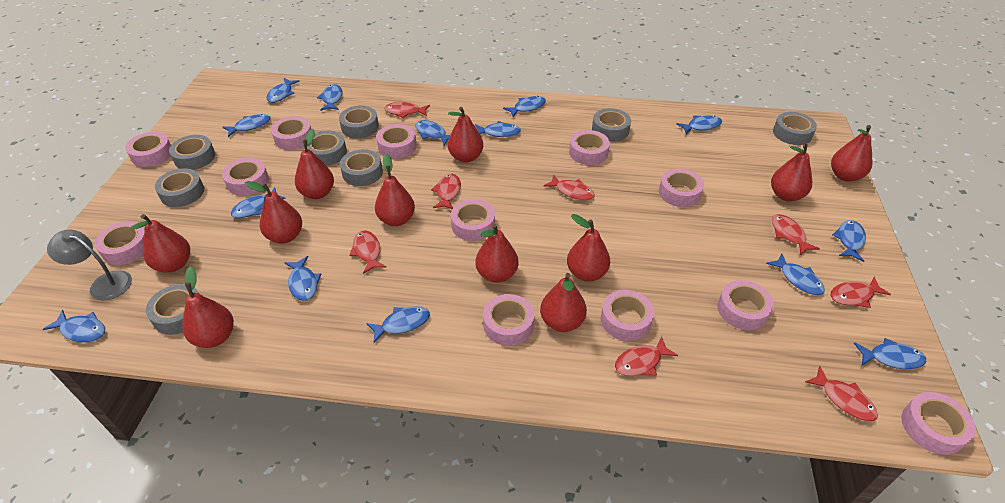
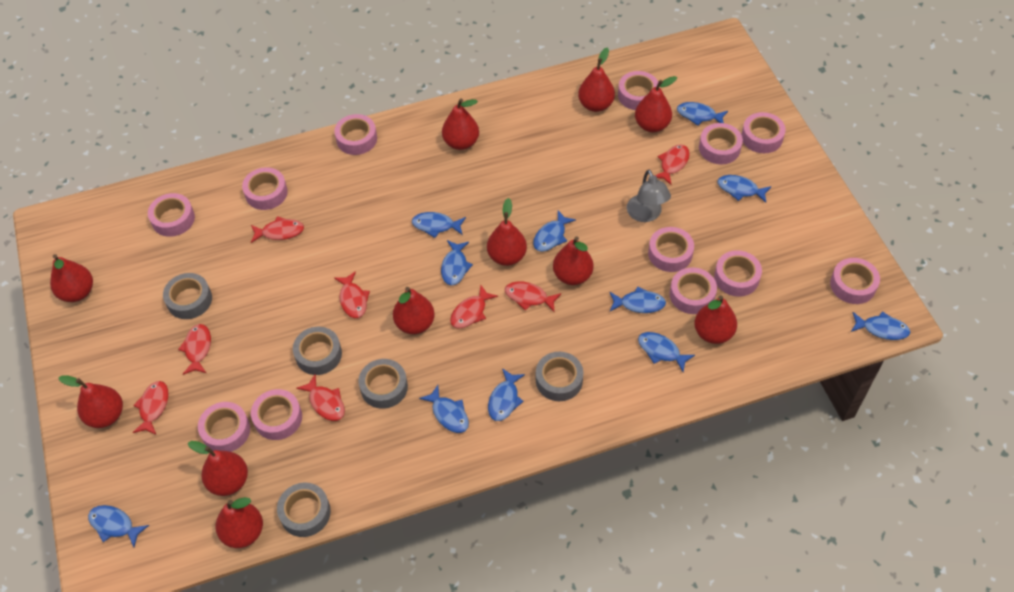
blue fish: 14 -> 11
grey tape: 8 -> 5

